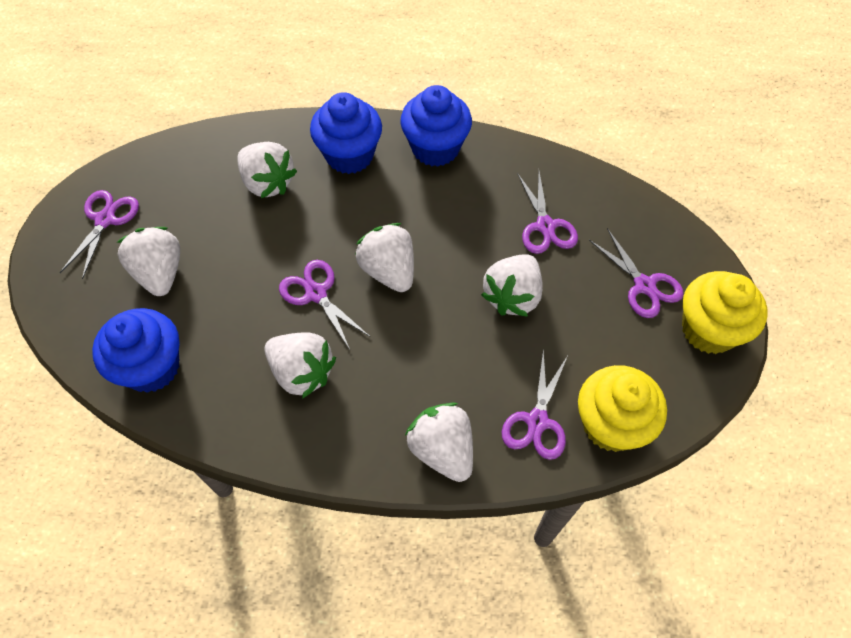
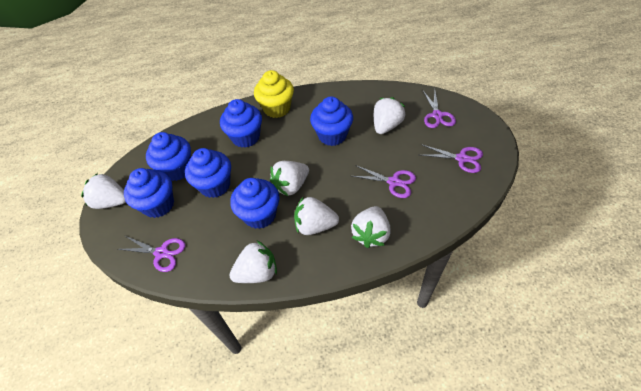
blue cupcake: 3 -> 6
purple scissors: 5 -> 4
yellow cupcake: 2 -> 1

